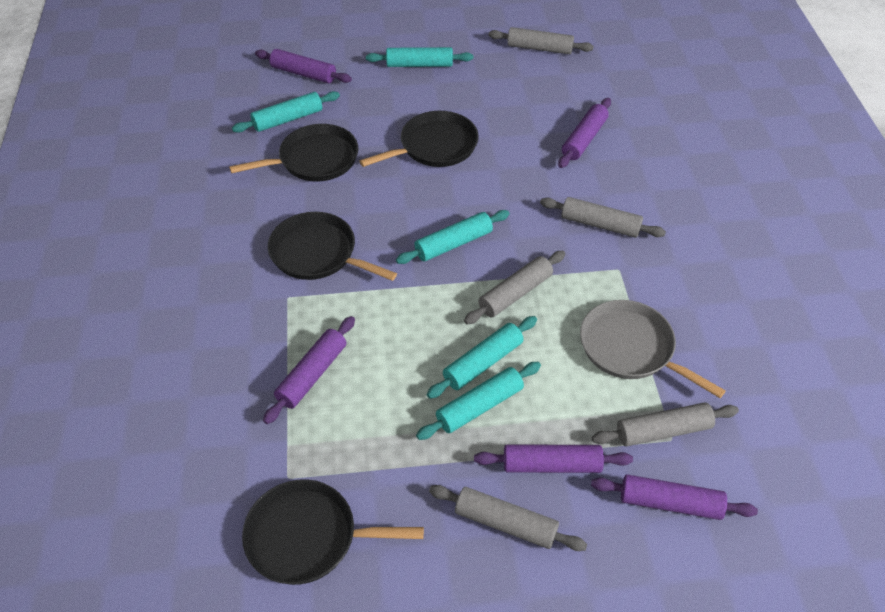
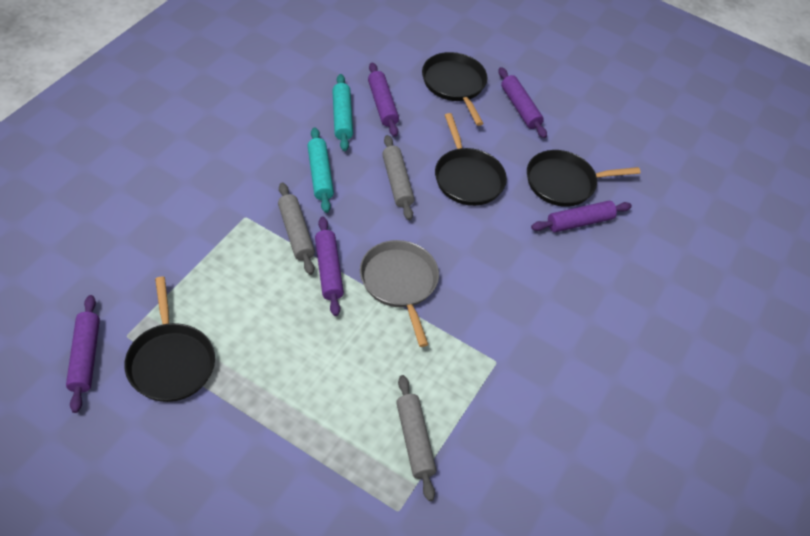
grey rolling pin: 5 -> 3
turquoise rolling pin: 5 -> 2

